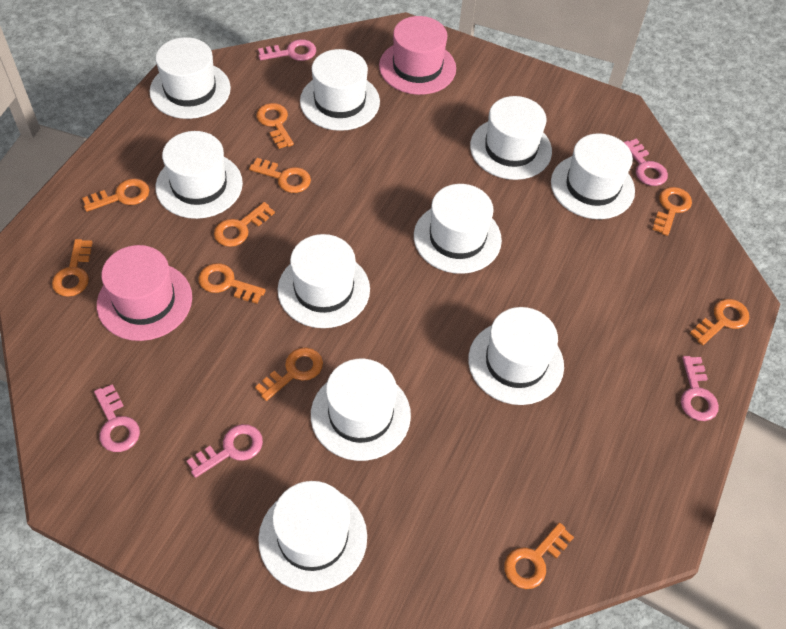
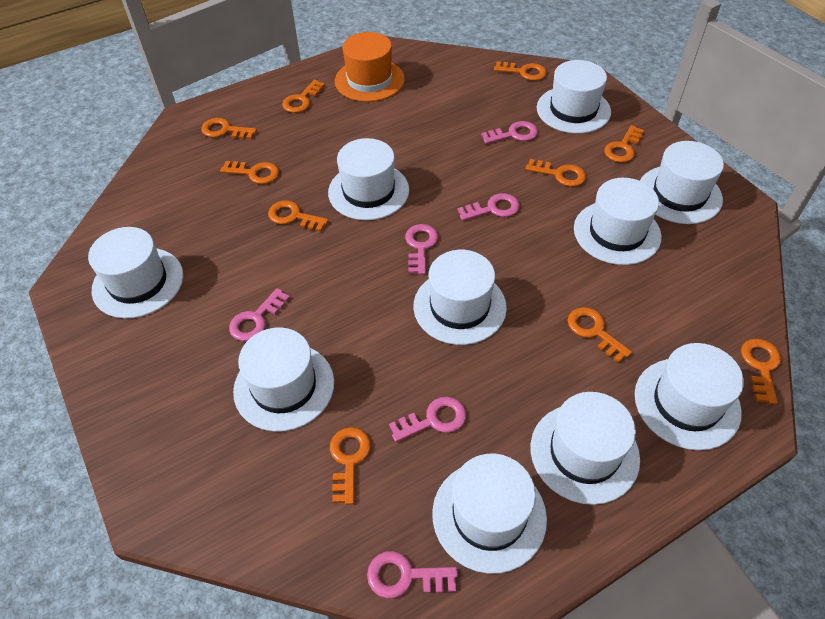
orange hat: 0 -> 1
pink hat: 2 -> 0
pink key: 5 -> 6

